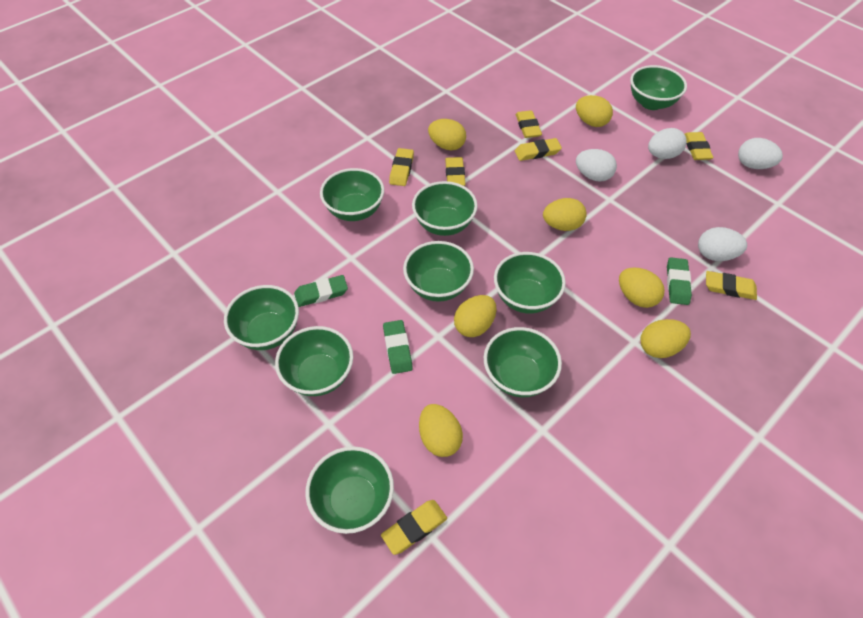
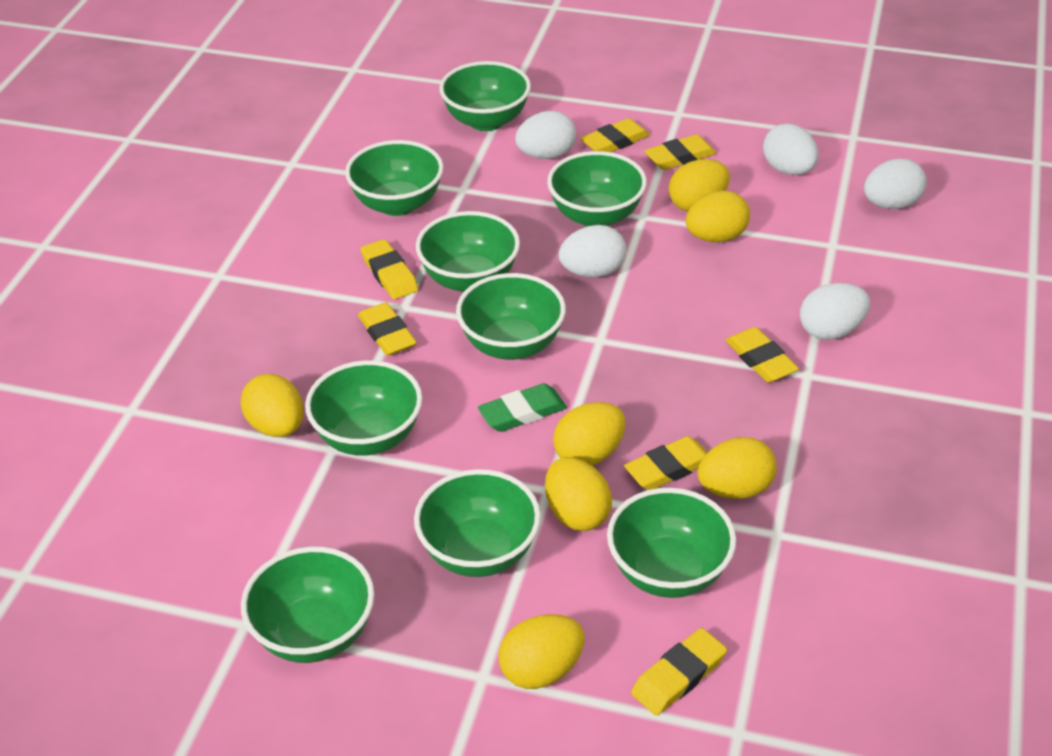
green eraser: 3 -> 1
white egg: 4 -> 5

